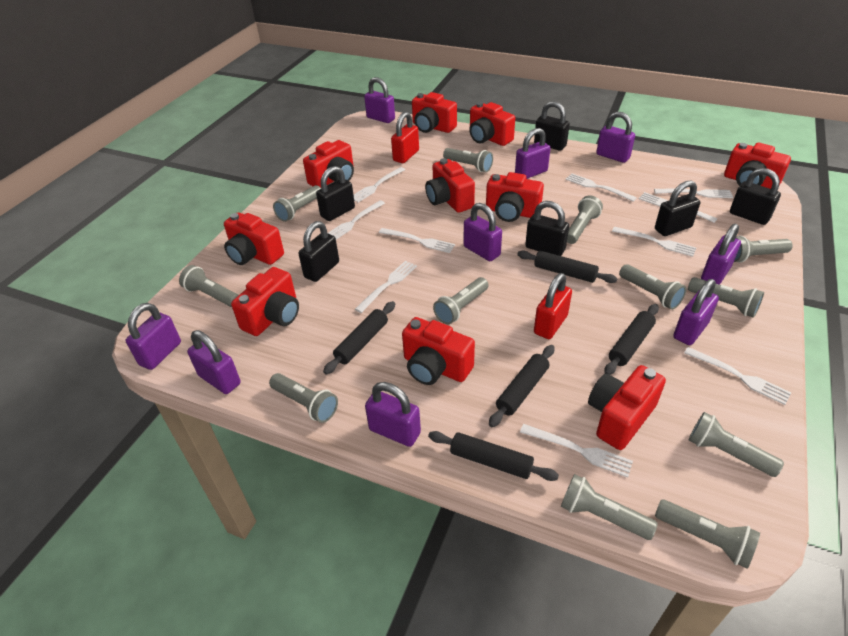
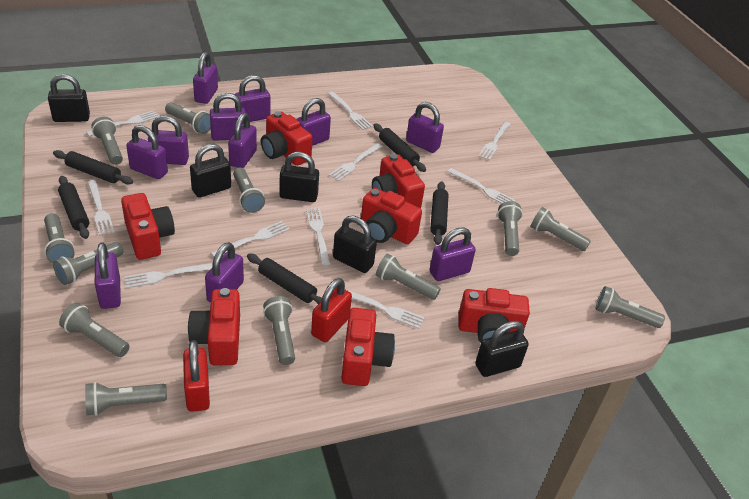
black padlock: 6 -> 5
purple padlock: 9 -> 11
red camera: 10 -> 7

